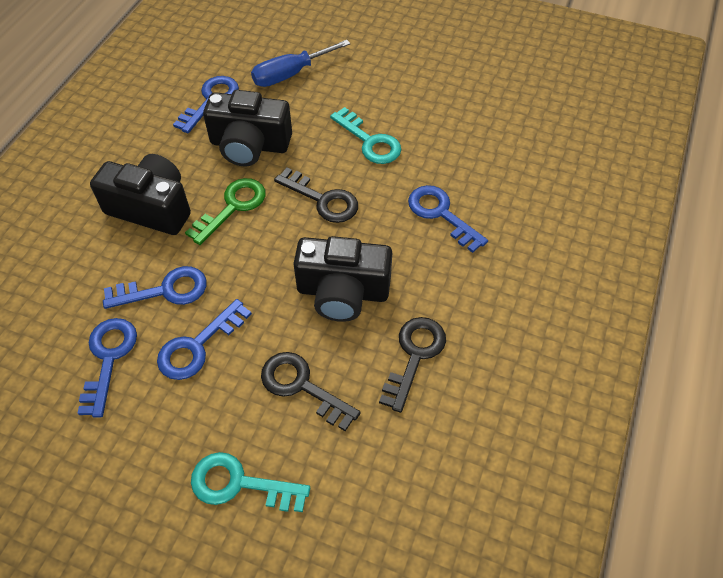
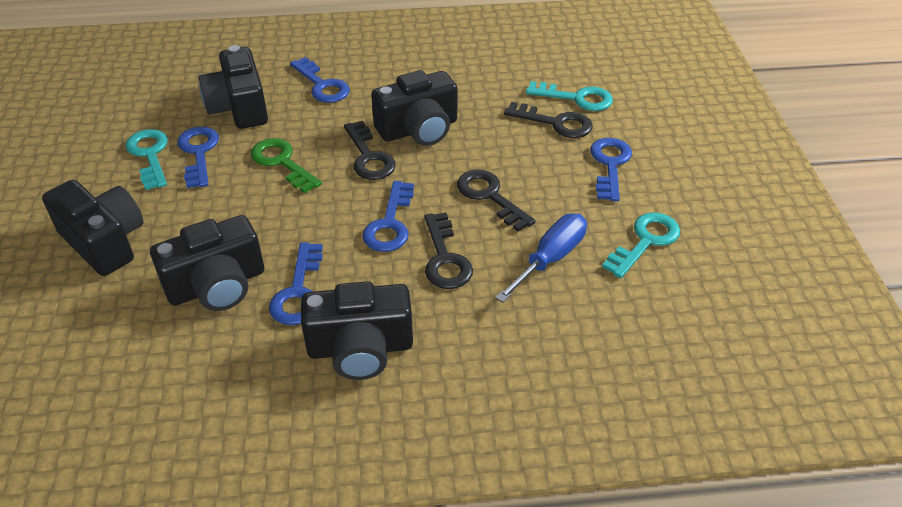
black camera: 3 -> 5
black key: 3 -> 4
turquoise key: 2 -> 3

